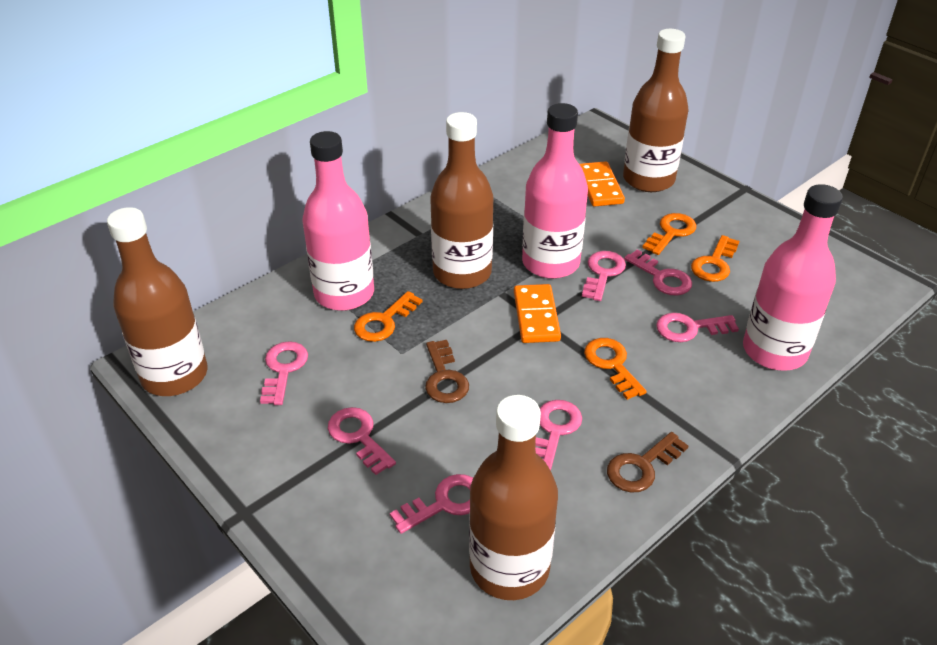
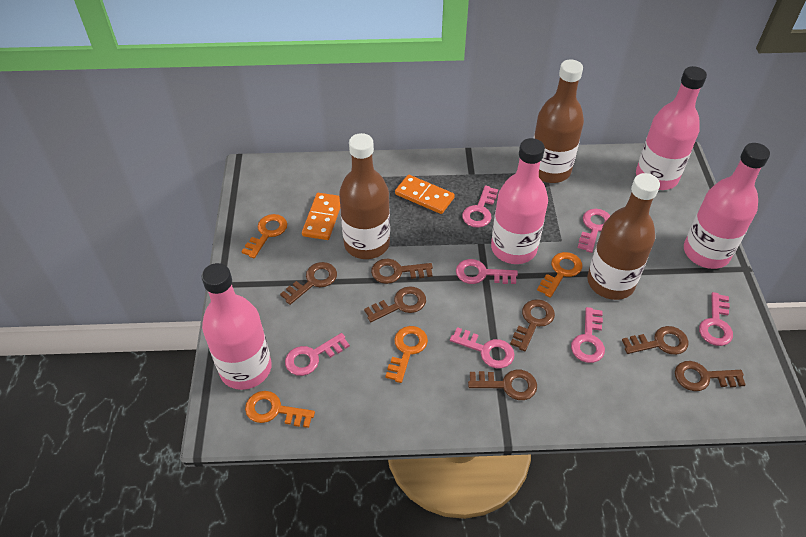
brown bottle: 4 -> 3
brown key: 2 -> 7
pink bottle: 3 -> 4

